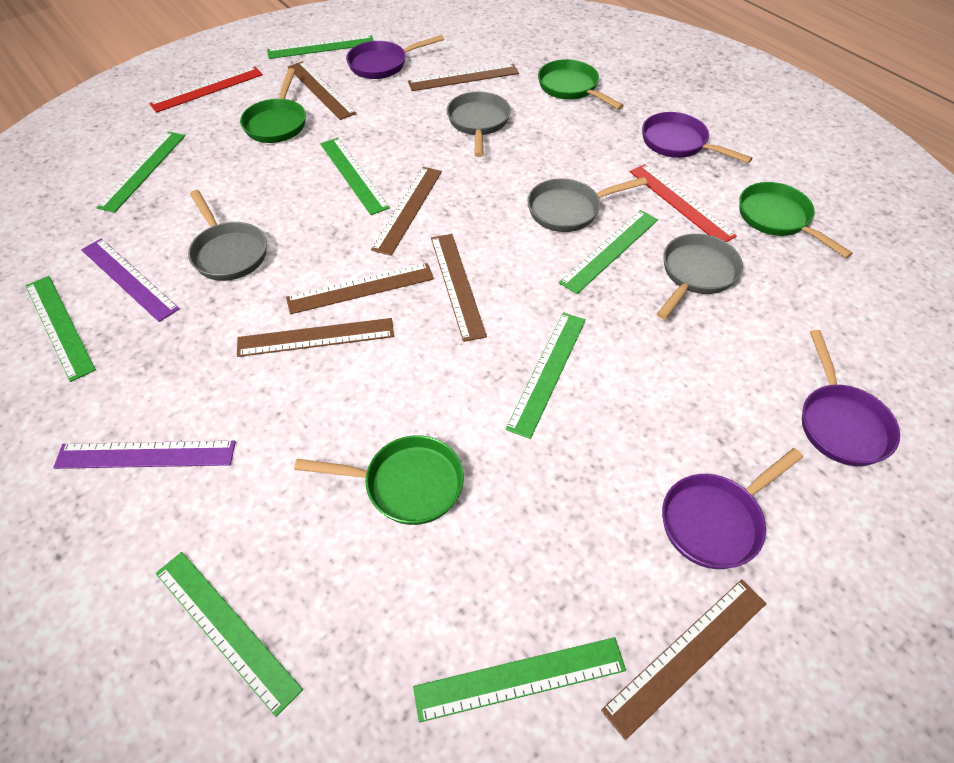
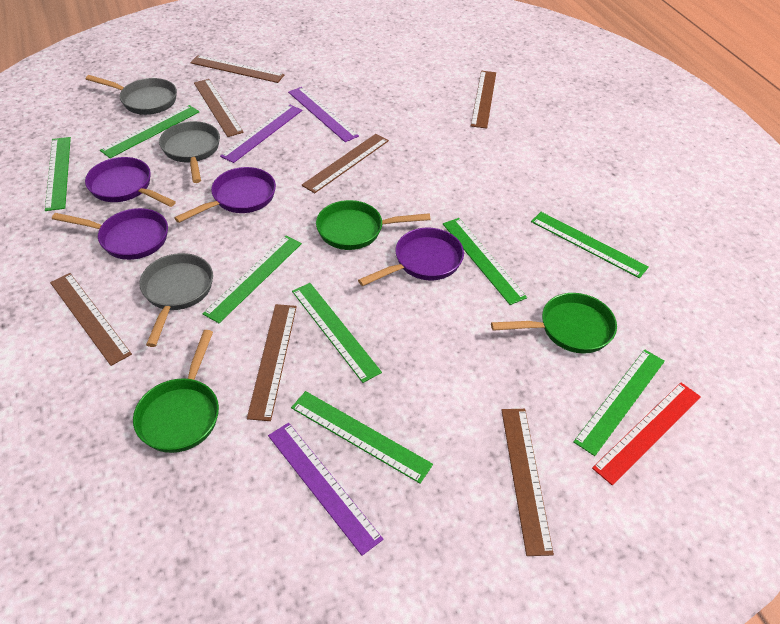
green pan: 4 -> 3
grey pan: 4 -> 3
purple ruler: 2 -> 3
red ruler: 2 -> 1

